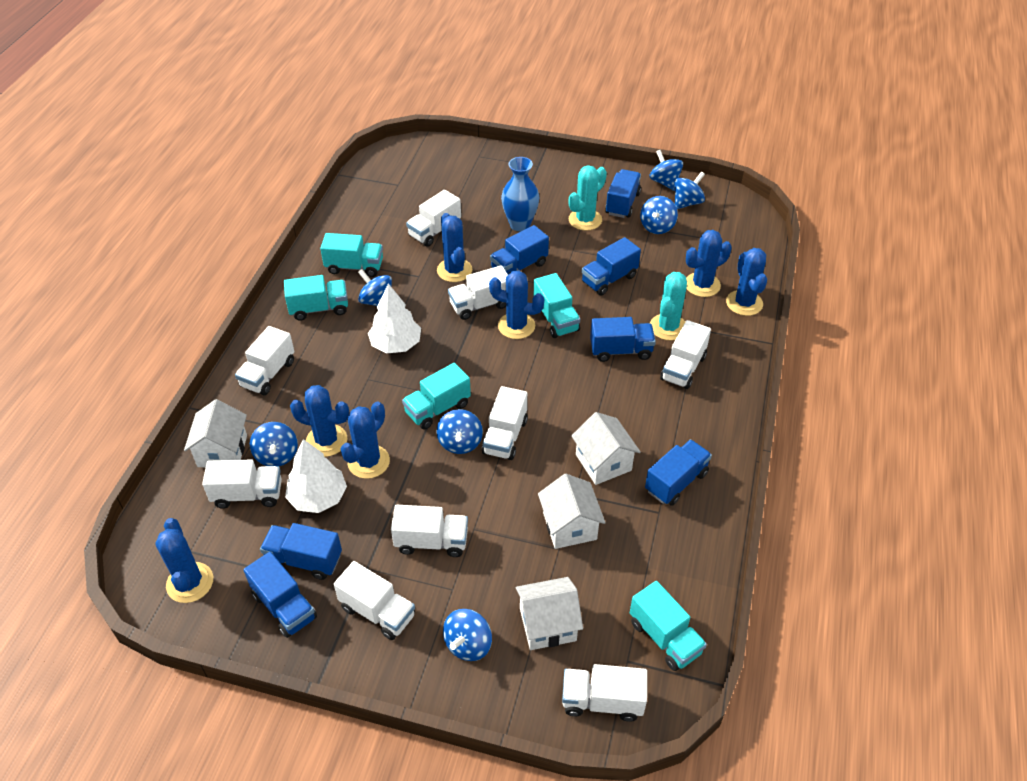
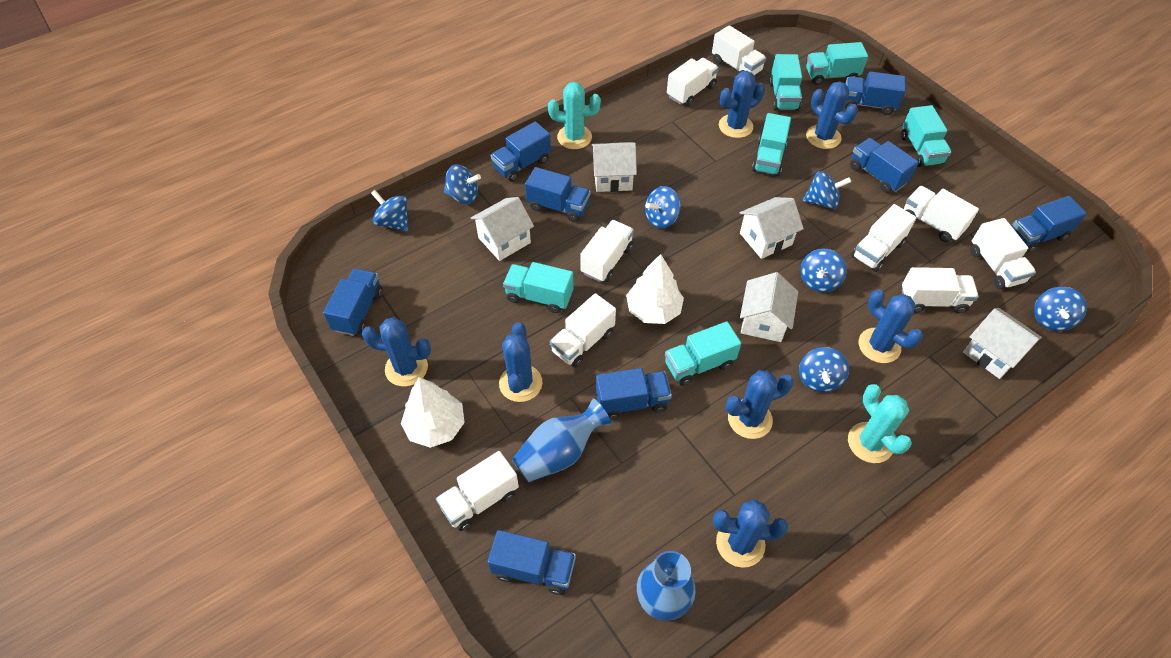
blue truck: 7 -> 8
blue vase: 1 -> 2
turquoise truck: 5 -> 6
white house: 4 -> 5

